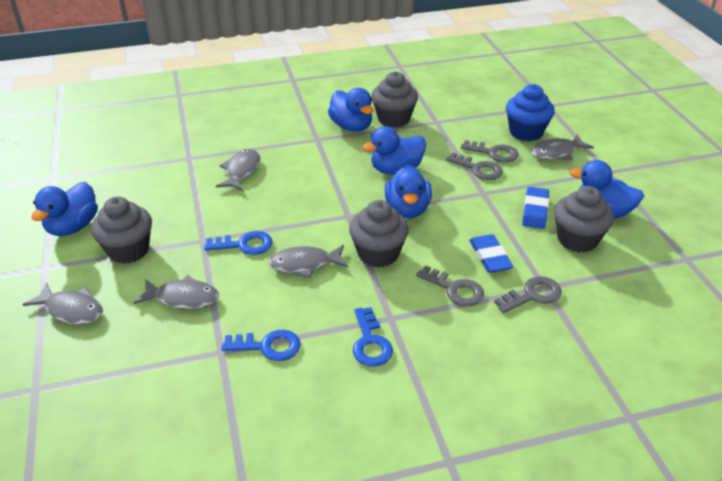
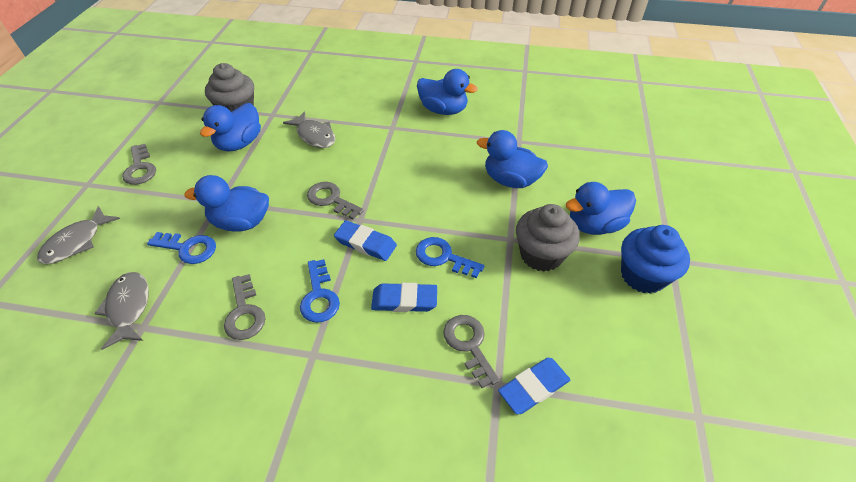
blue eraser: 2 -> 3
grey cupcake: 4 -> 2
grey fish: 5 -> 3

